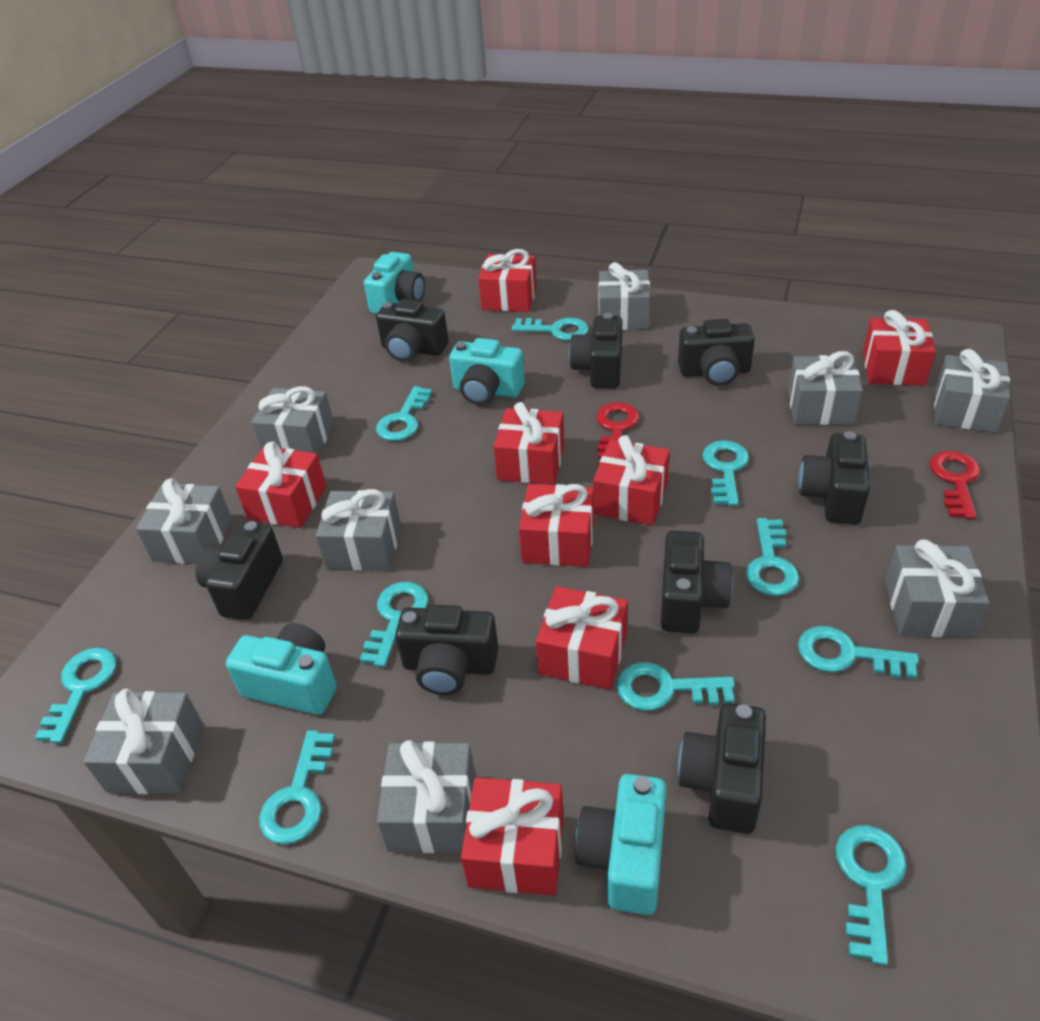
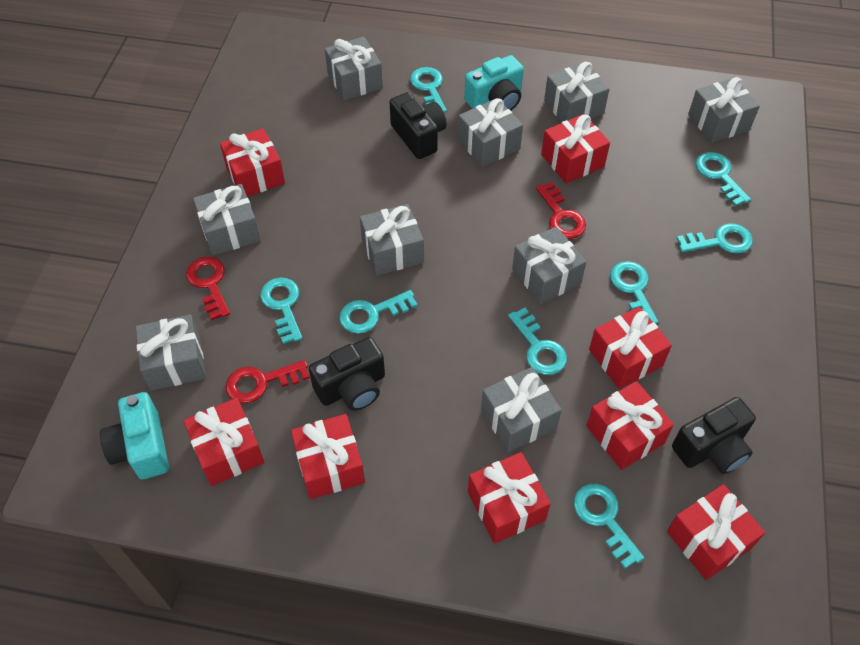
black camera: 8 -> 3
red key: 2 -> 3
turquoise camera: 4 -> 2
turquoise key: 10 -> 8

